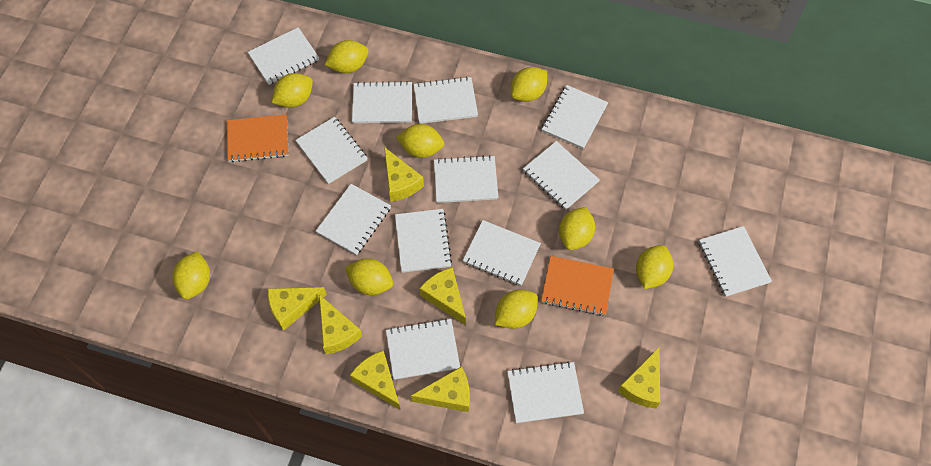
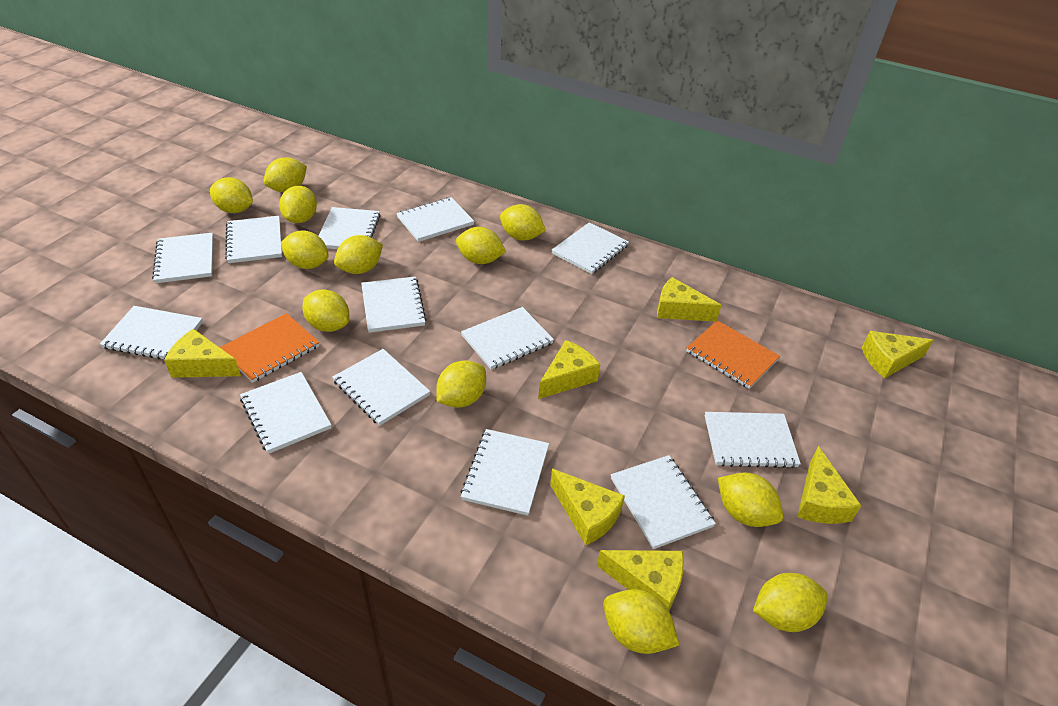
yellow lemon: 9 -> 12

